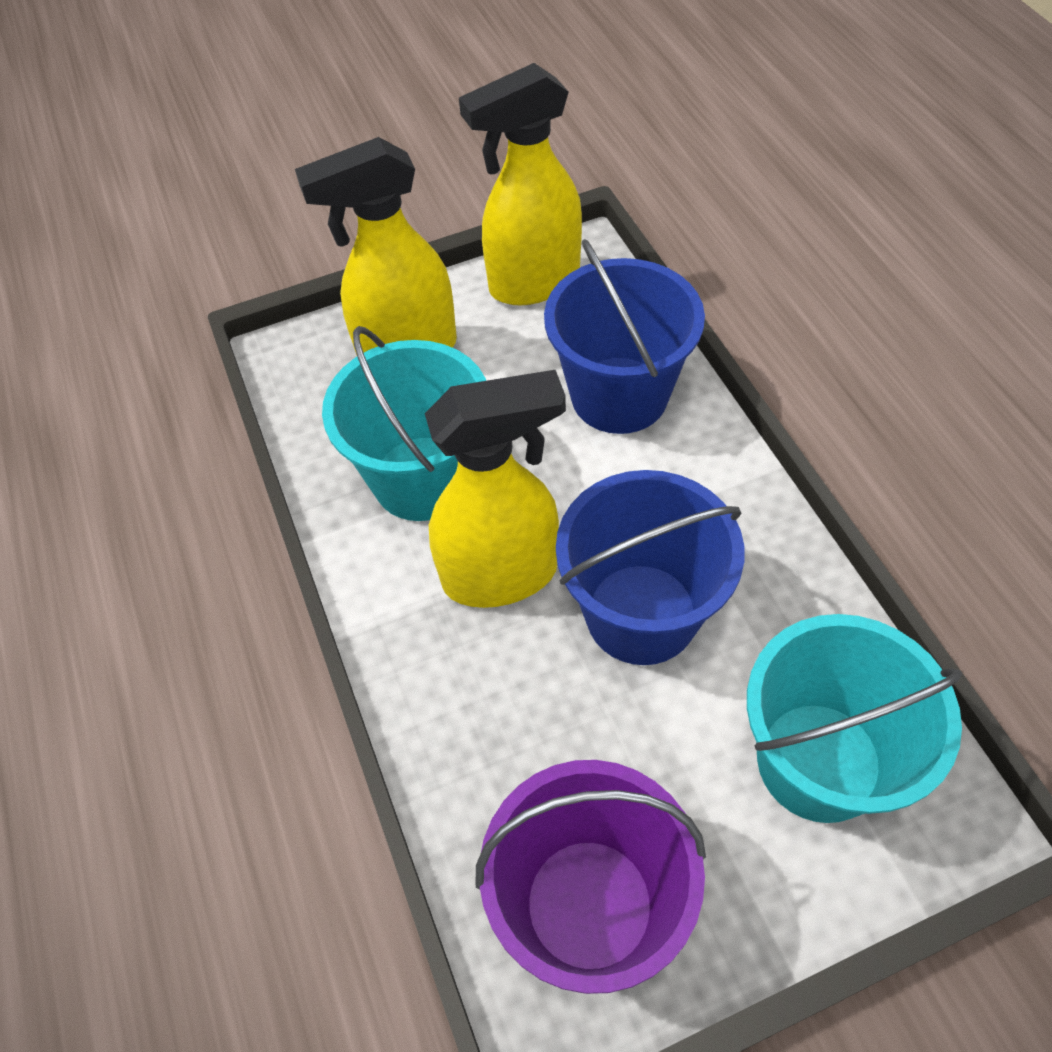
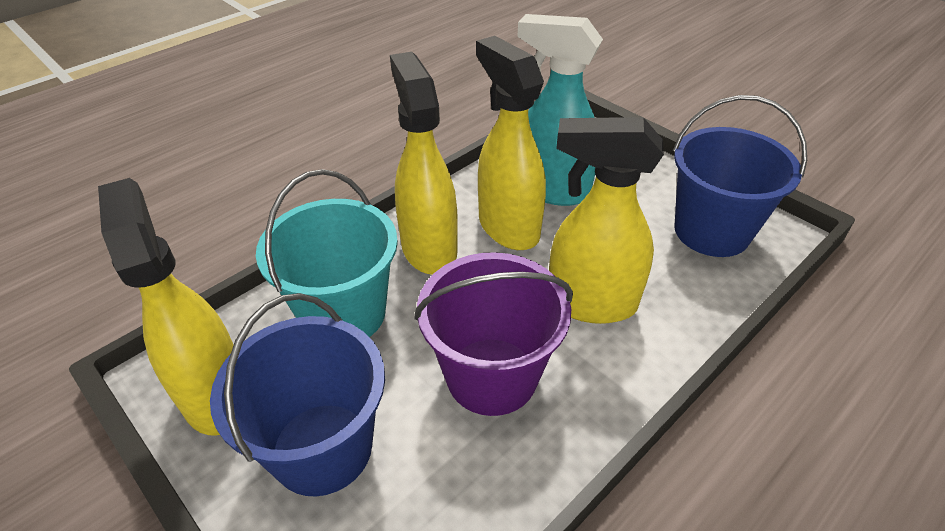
turquoise bucket: 2 -> 1
turquoise spray bottle: 0 -> 1
yellow spray bottle: 3 -> 4

